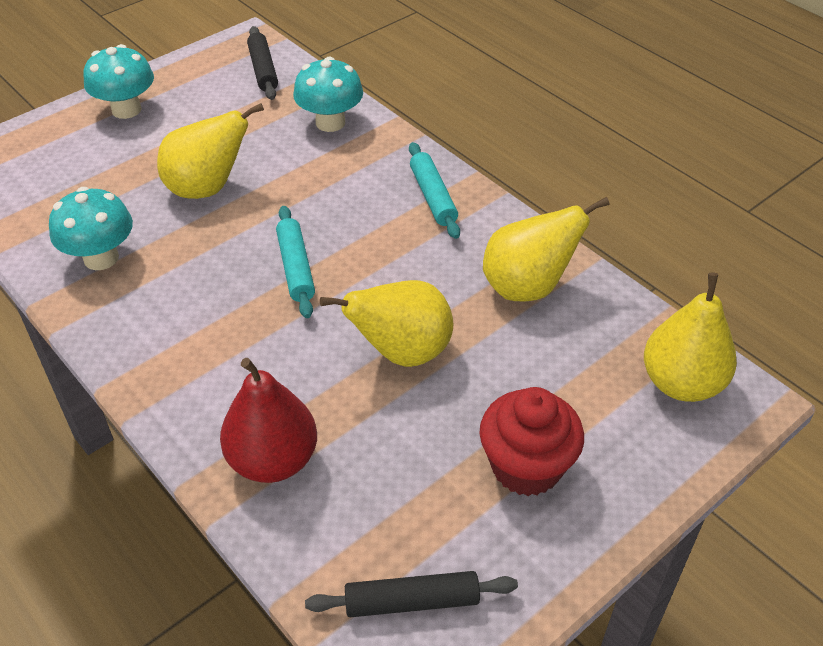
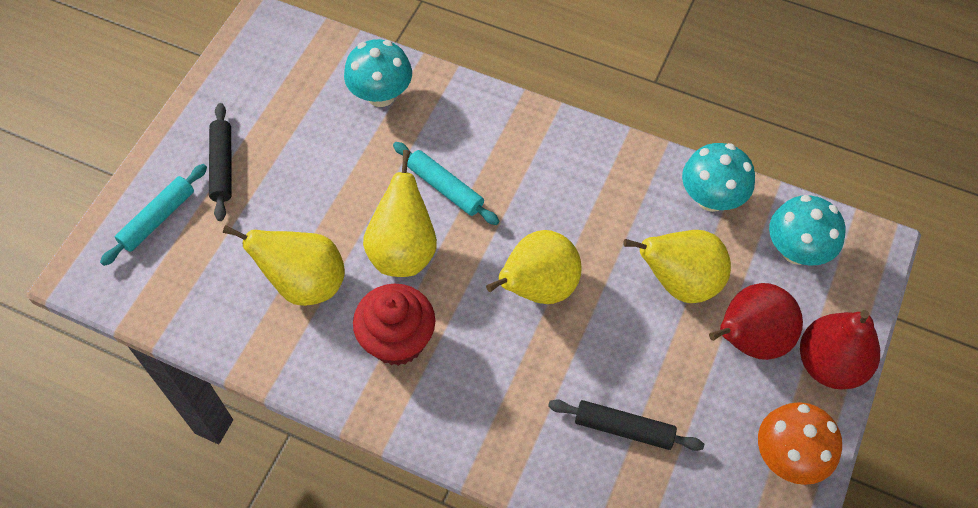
orange mushroom: 0 -> 1
red pear: 1 -> 2

